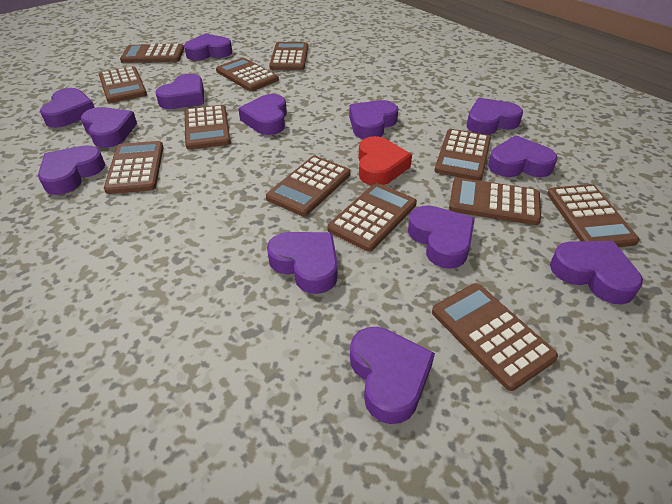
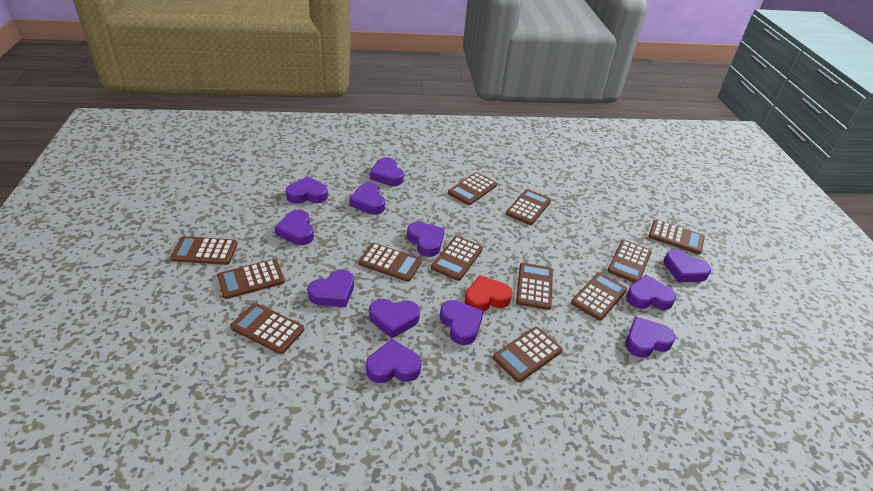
purple heart: 13 -> 12

